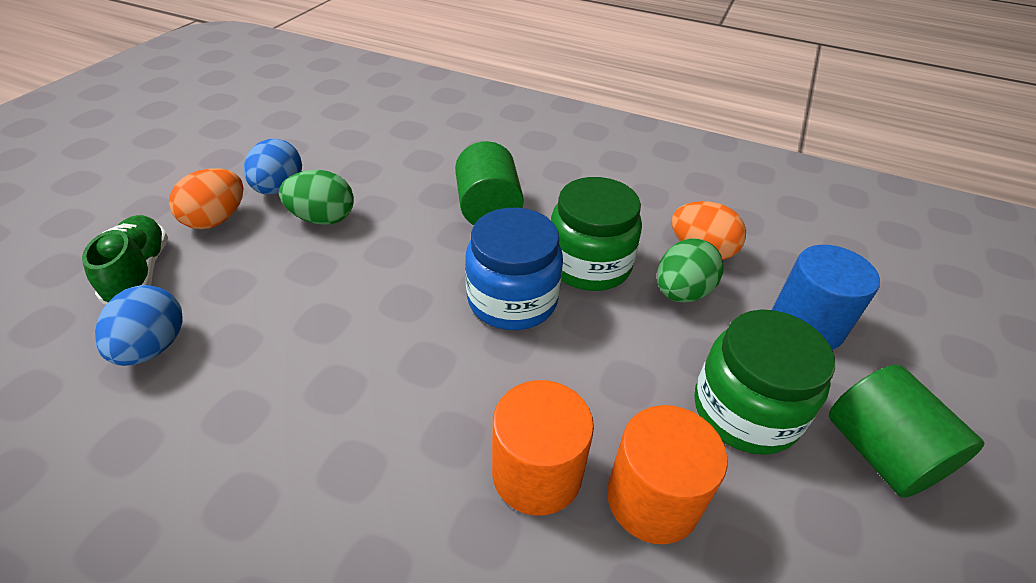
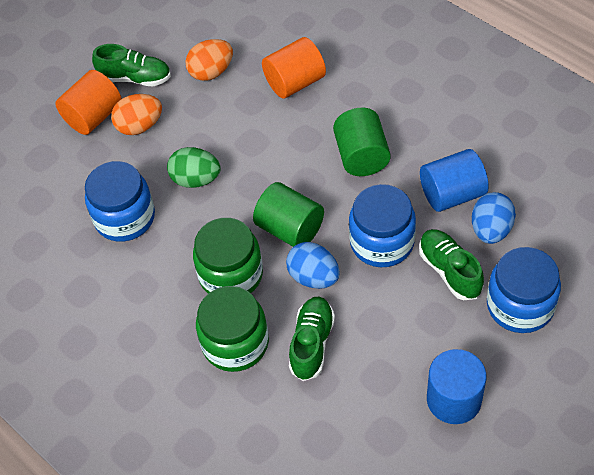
blue cylinder: 1 -> 2
blue jar: 1 -> 3
green egg: 2 -> 1
green shoe: 1 -> 3

